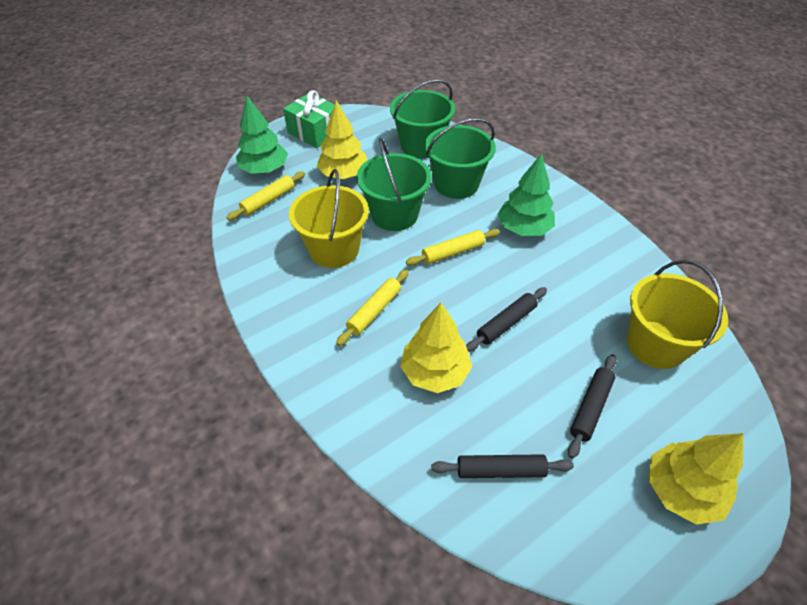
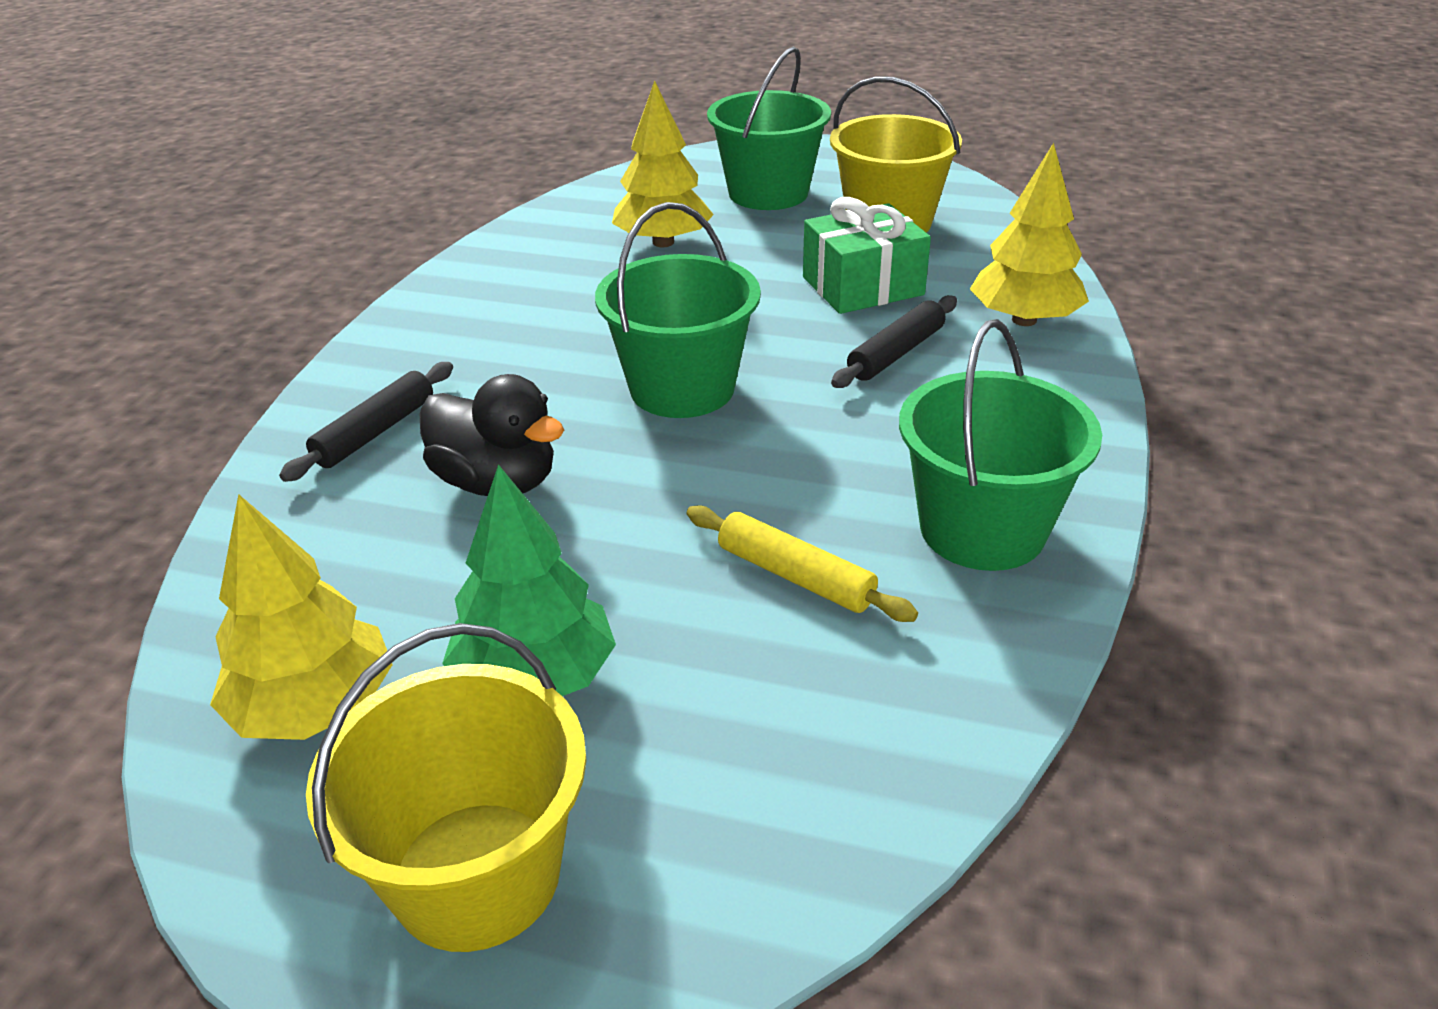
black duck: 0 -> 1
black rolling pin: 3 -> 2
green tree: 2 -> 1
yellow rolling pin: 3 -> 1

